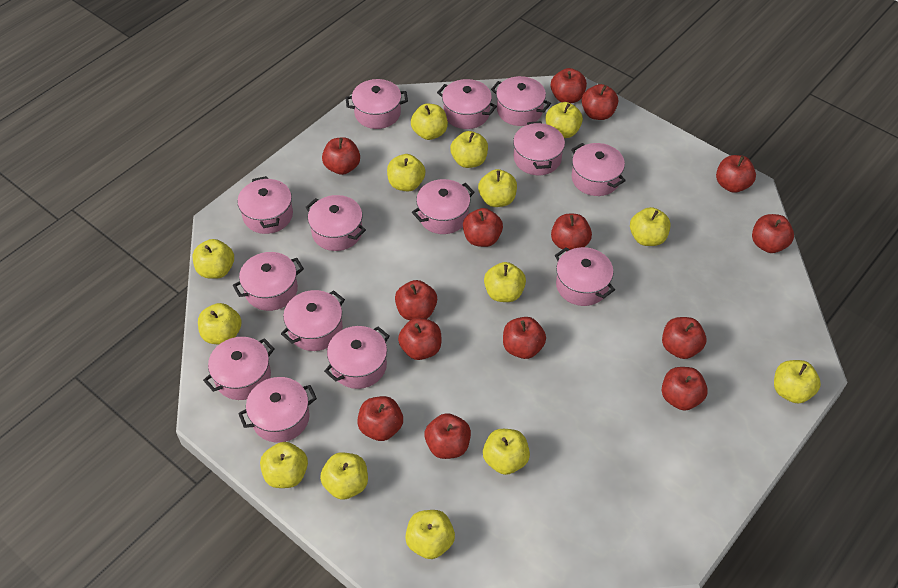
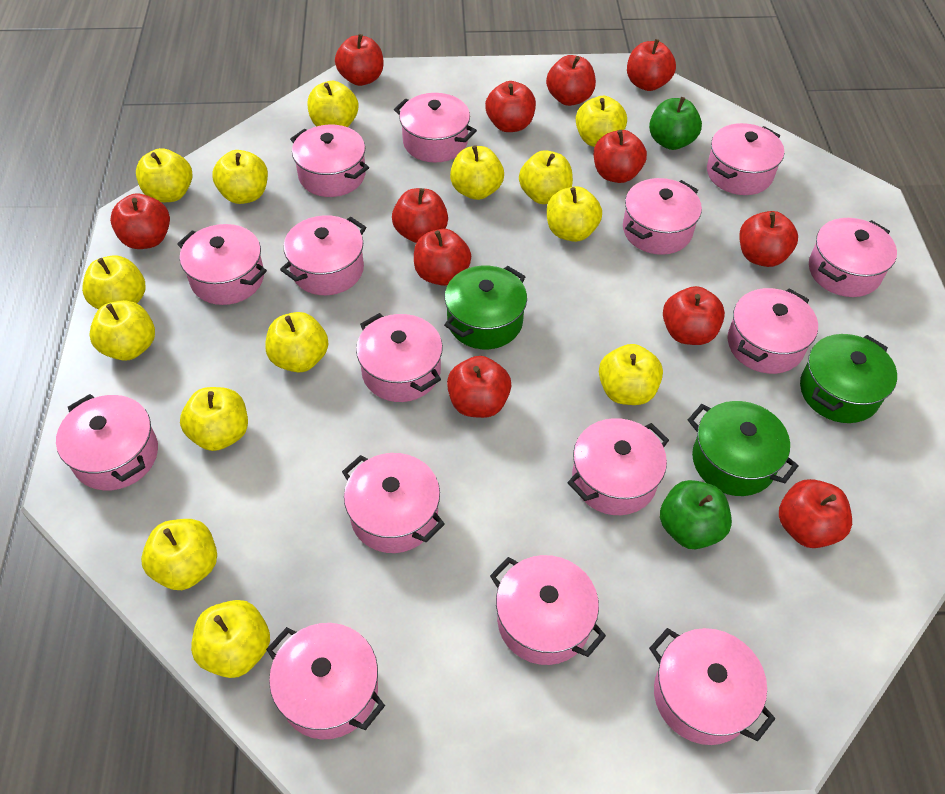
green apple: 0 -> 2
green pot: 0 -> 3
pink pot: 14 -> 15
red apple: 14 -> 12

